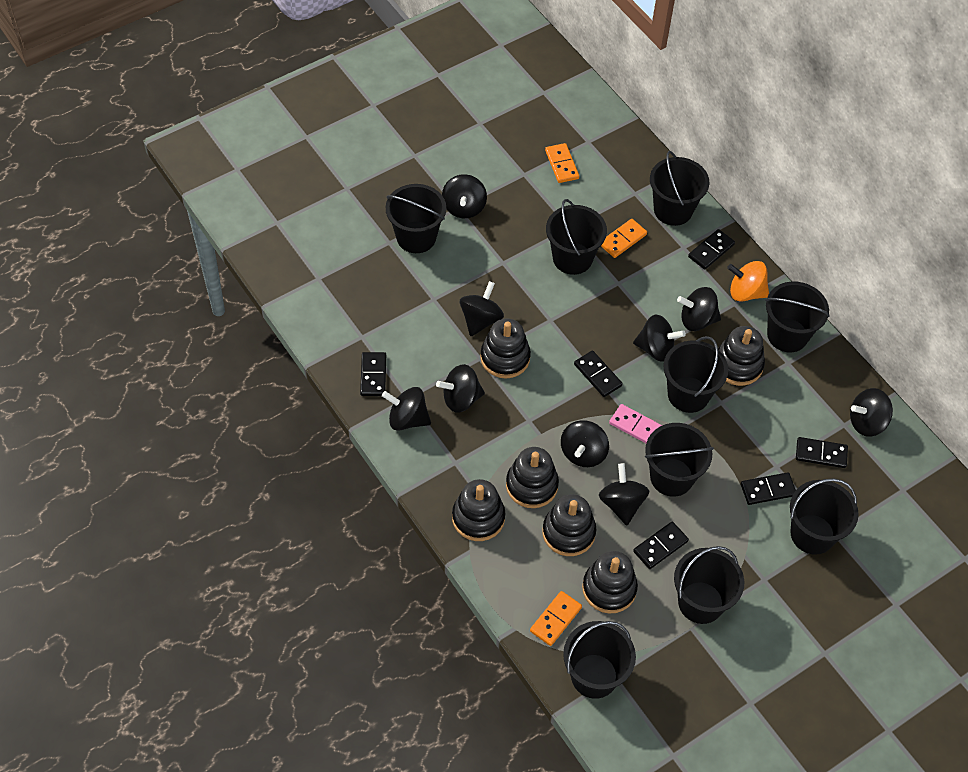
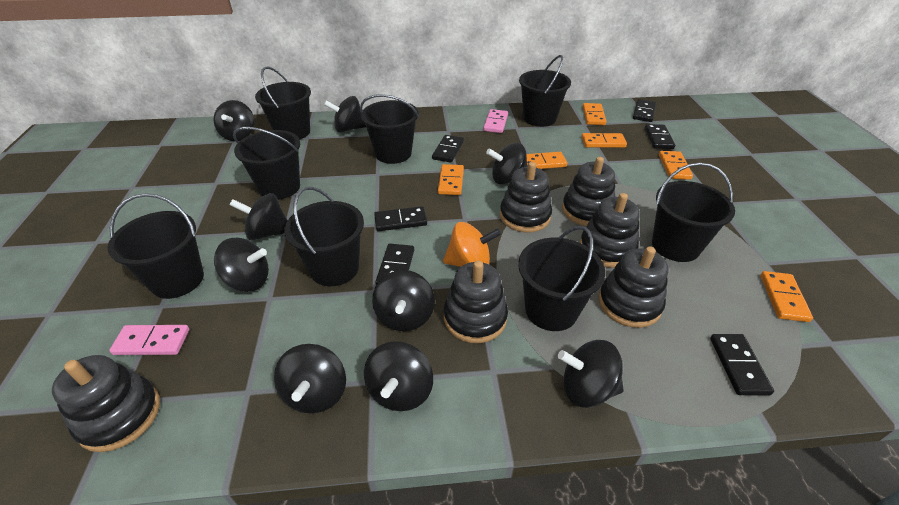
black bucket: 9 -> 8
orange domino: 3 -> 6
pink domino: 1 -> 2

